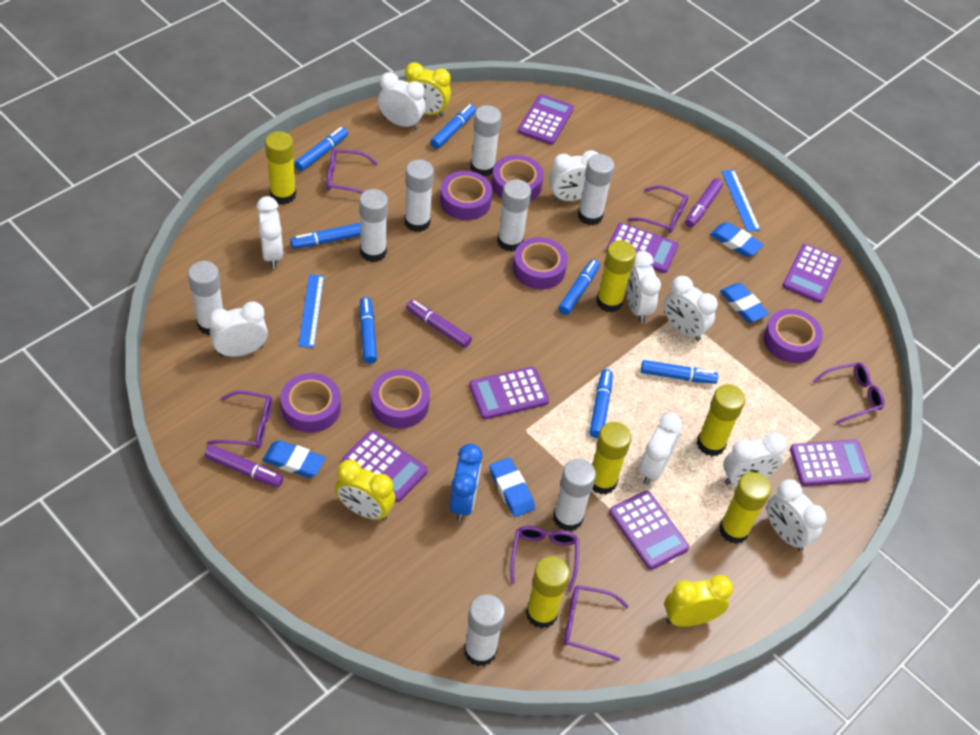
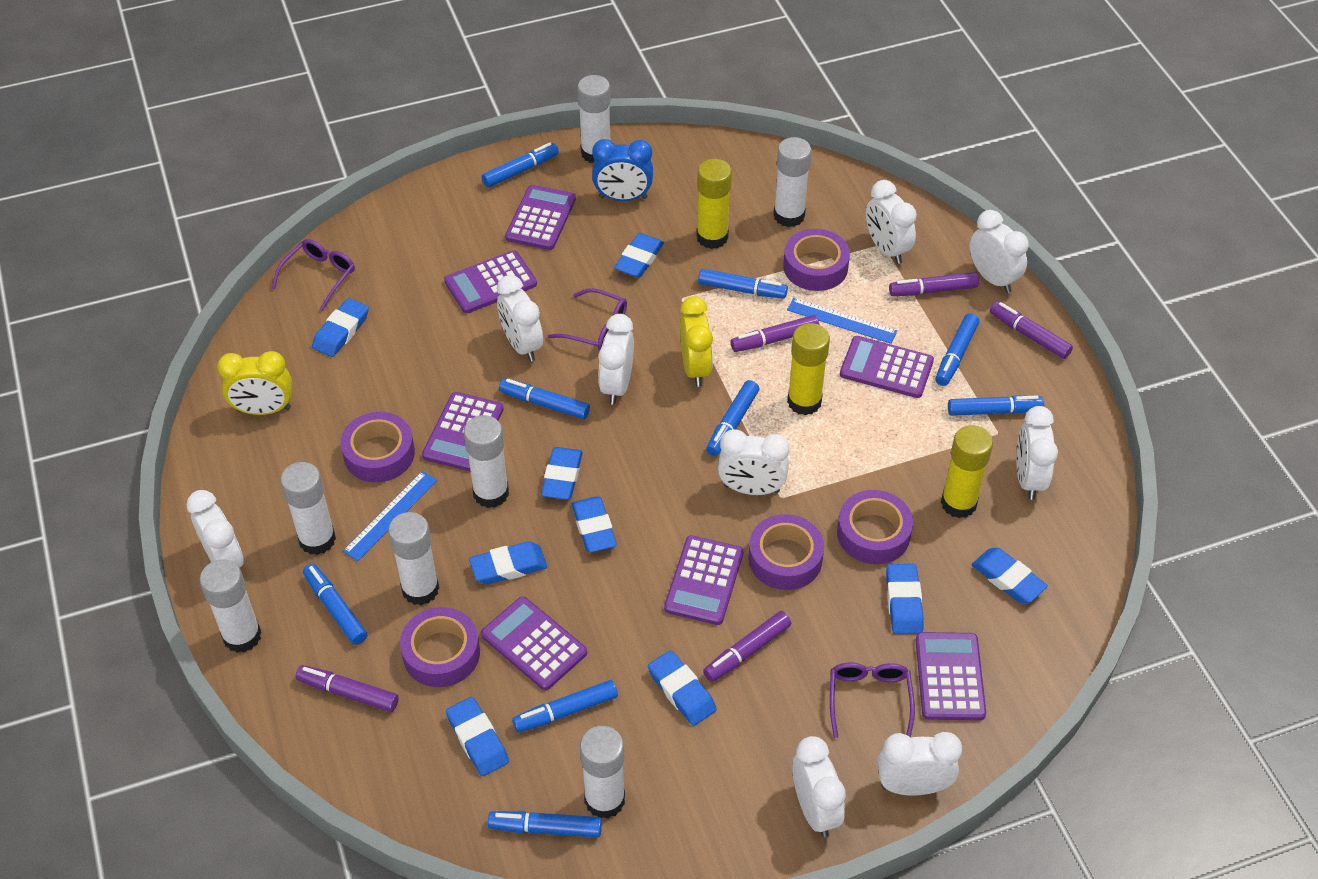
blue eraser: 4 -> 9
blue marker: 7 -> 9
purple glasses: 6 -> 3
purple marker: 3 -> 5
purple tape: 6 -> 5
white glue stick: 8 -> 7
yellow clock: 3 -> 2
yellow glue stick: 6 -> 3

